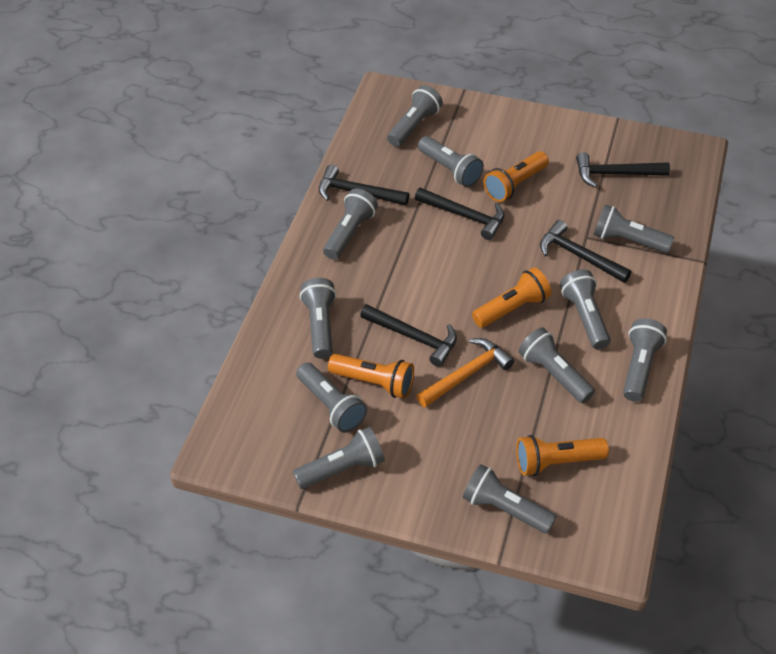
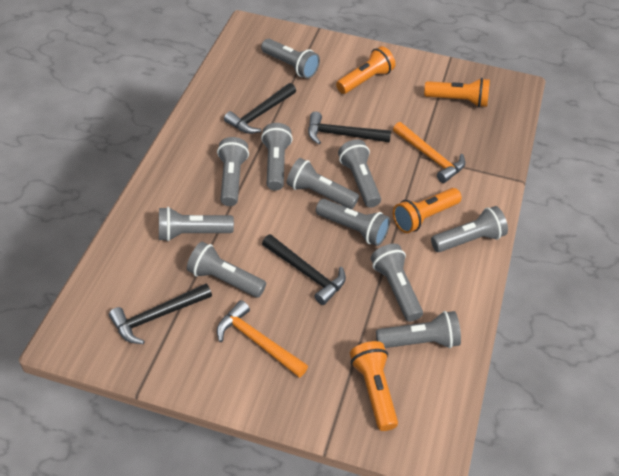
black hammer: 5 -> 4
orange hammer: 1 -> 2

